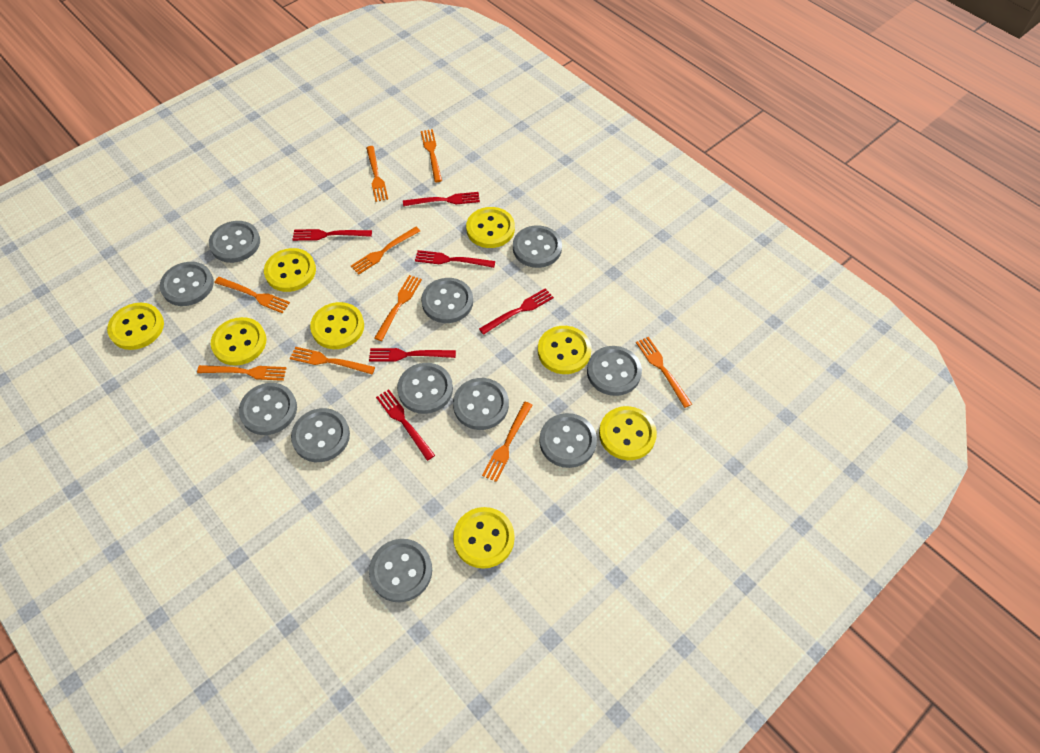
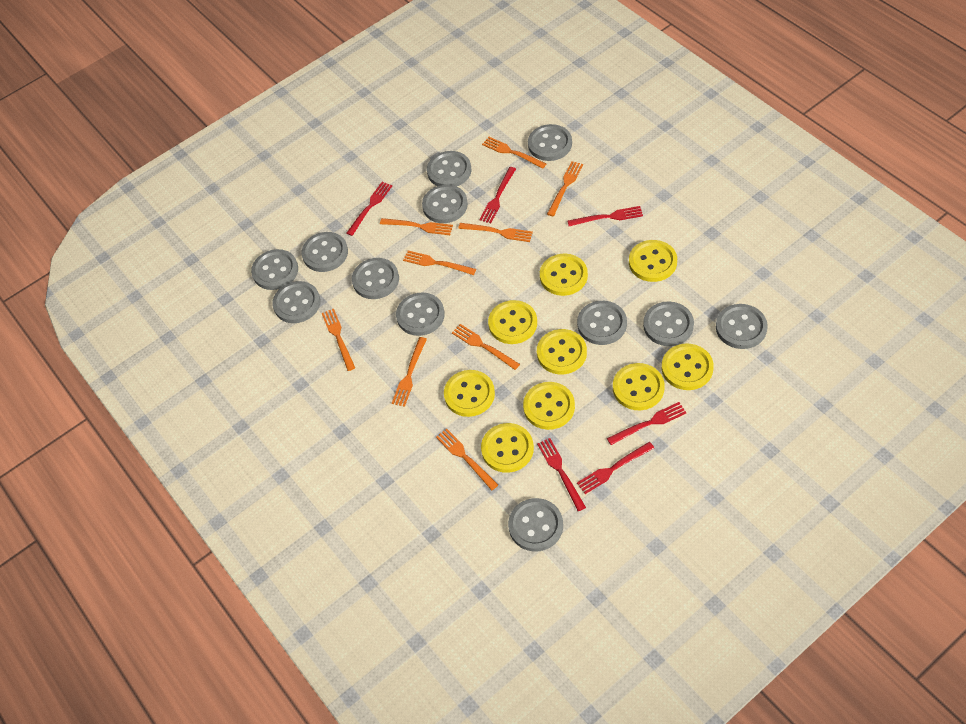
grey button: 11 -> 12
yellow button: 8 -> 9

